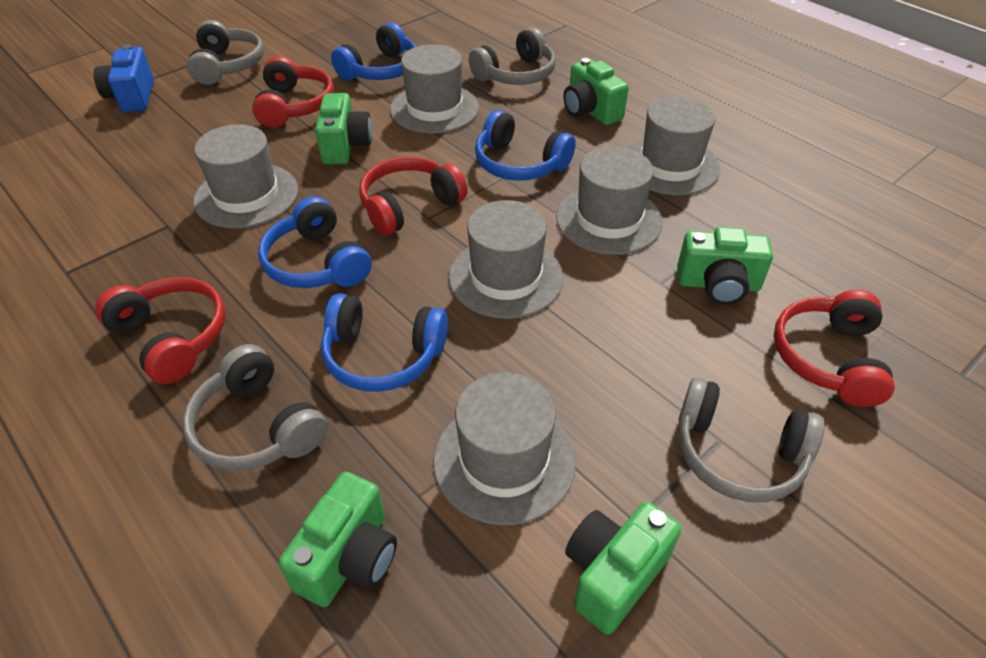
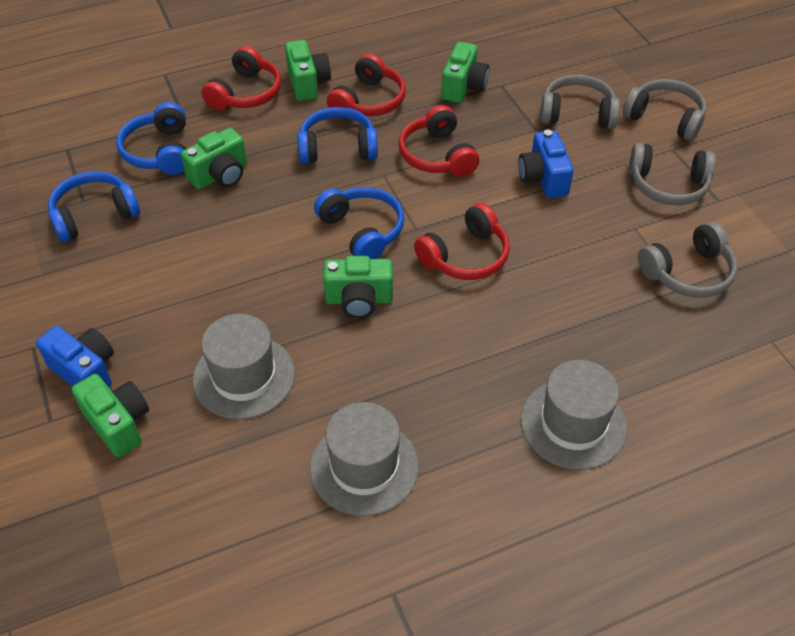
blue camera: 1 -> 2
grey hat: 6 -> 3

